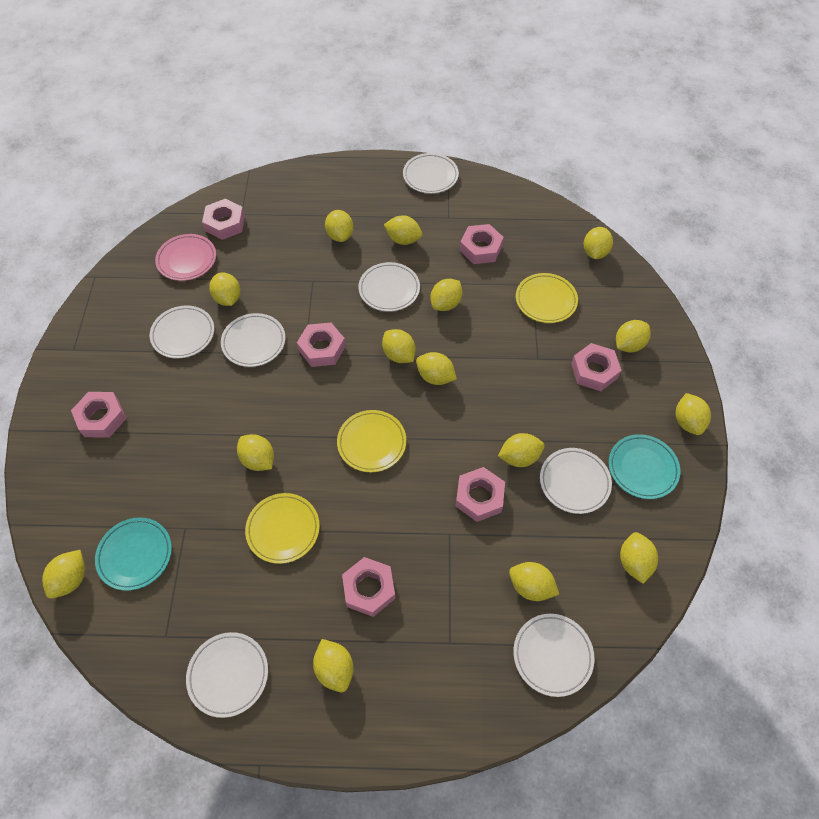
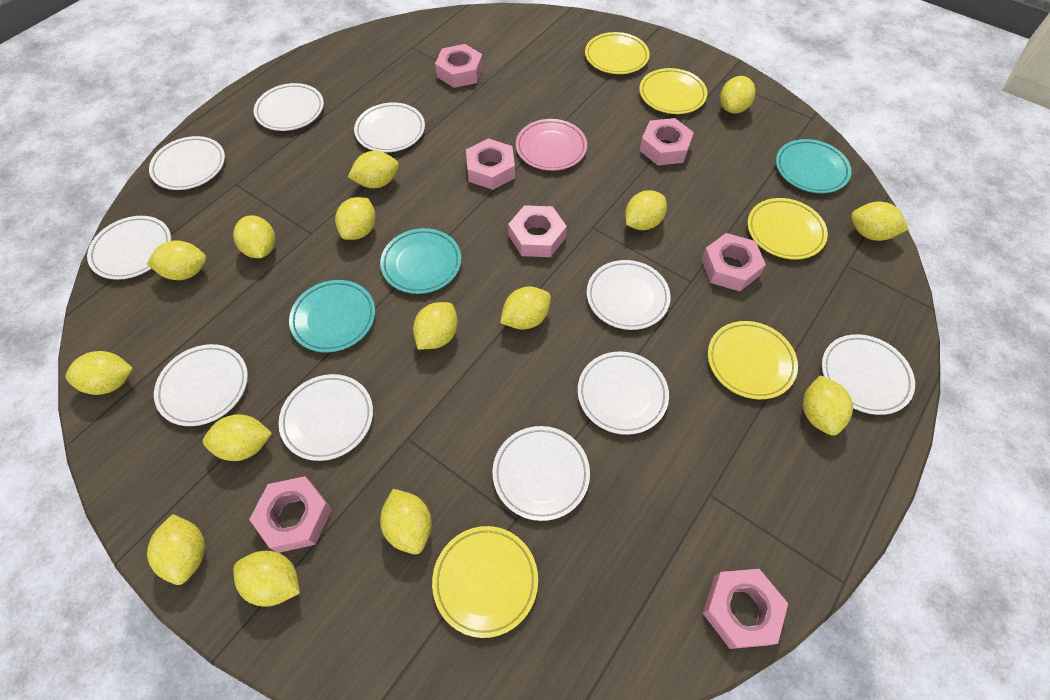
turquoise plate: 2 -> 3
white plate: 7 -> 10
yellow plate: 3 -> 5

